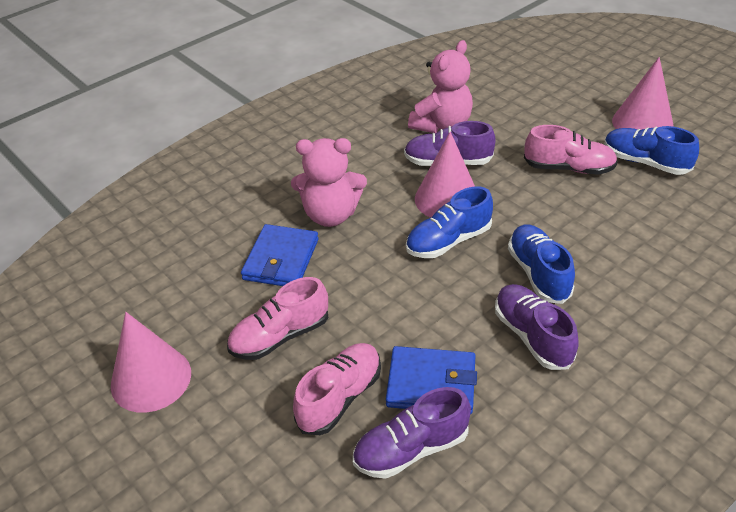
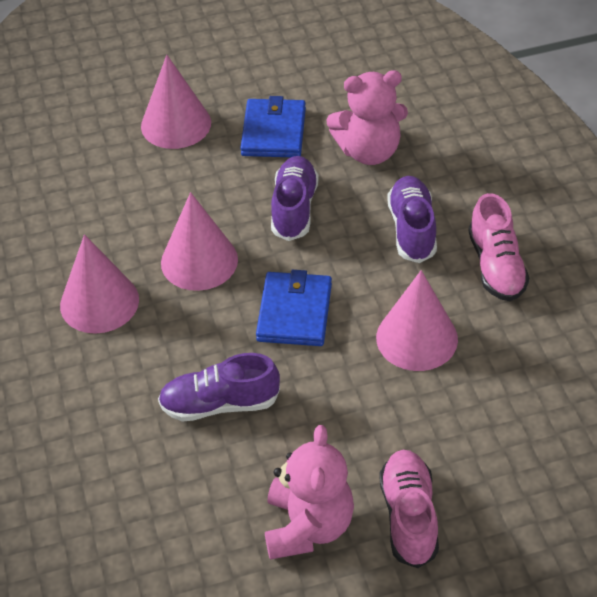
blue shoe: 3 -> 0
pink cone: 3 -> 4
pink shoe: 3 -> 2

